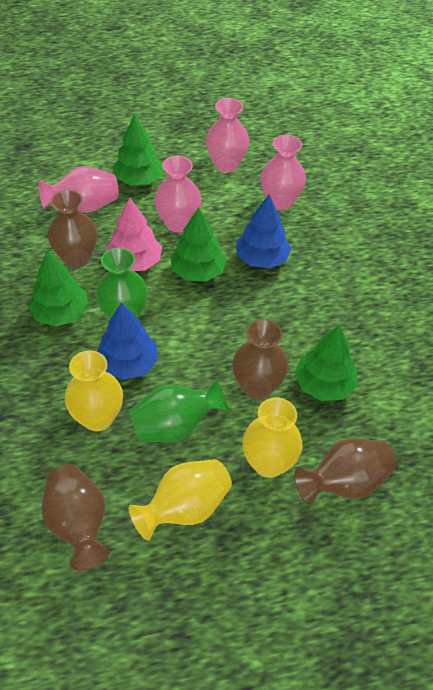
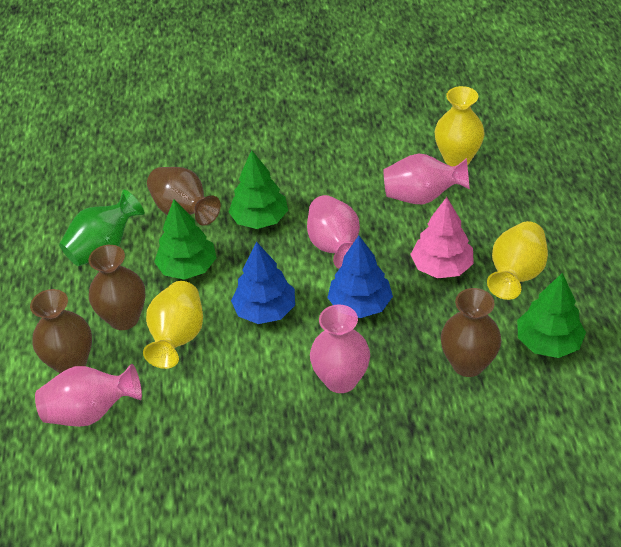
green tree: 4 -> 3
green vase: 2 -> 1

